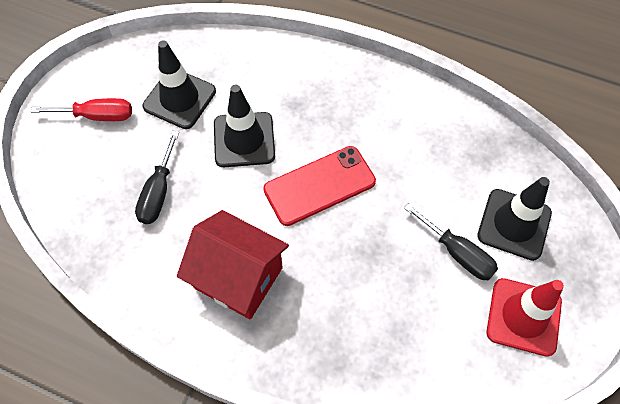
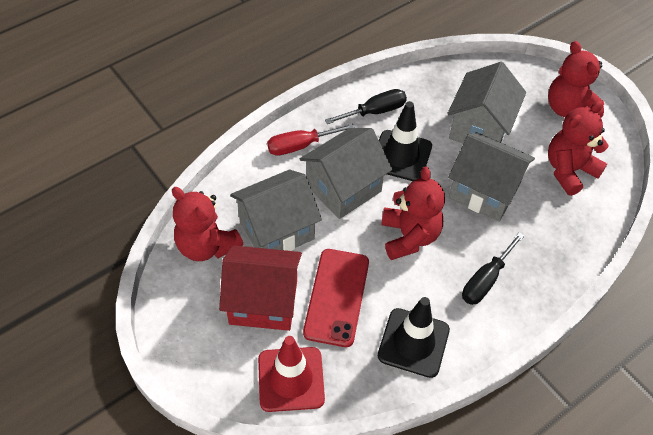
black traffic cone: 3 -> 2
grey house: 0 -> 4
red teddy bear: 0 -> 4

